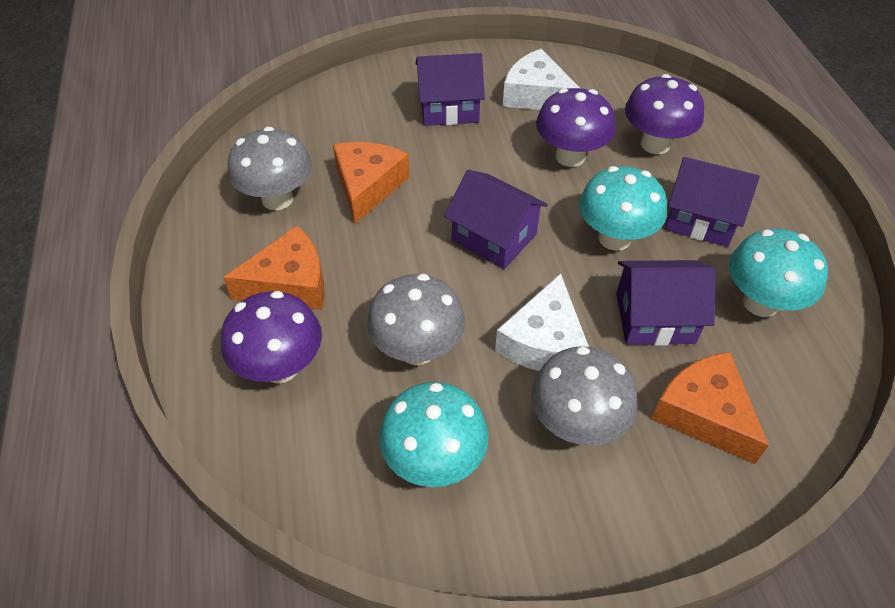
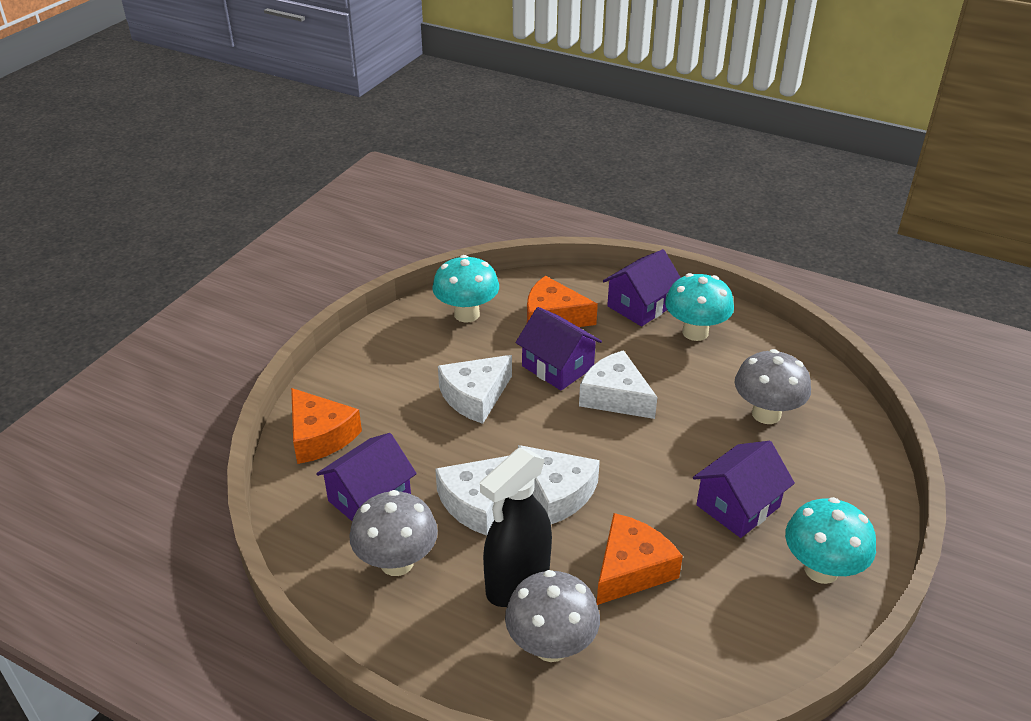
black spray bottle: 0 -> 1
purple mushroom: 3 -> 0
white cheese: 2 -> 4

